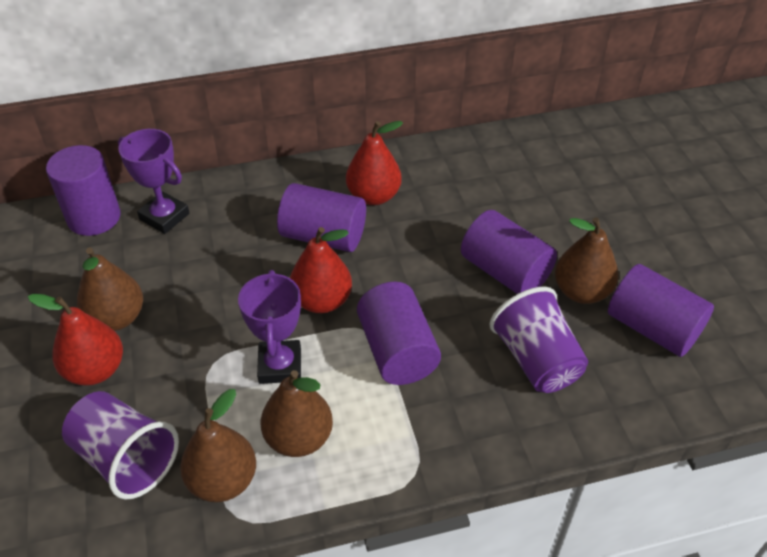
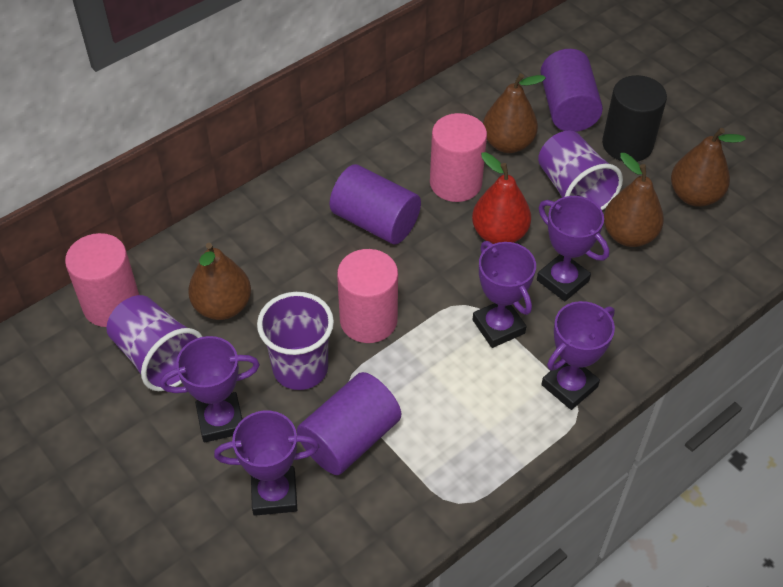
black cylinder: 0 -> 1
pink cylinder: 0 -> 3
purple cup: 2 -> 3
purple cylinder: 5 -> 3
purple trophy: 2 -> 5
red pear: 3 -> 1

